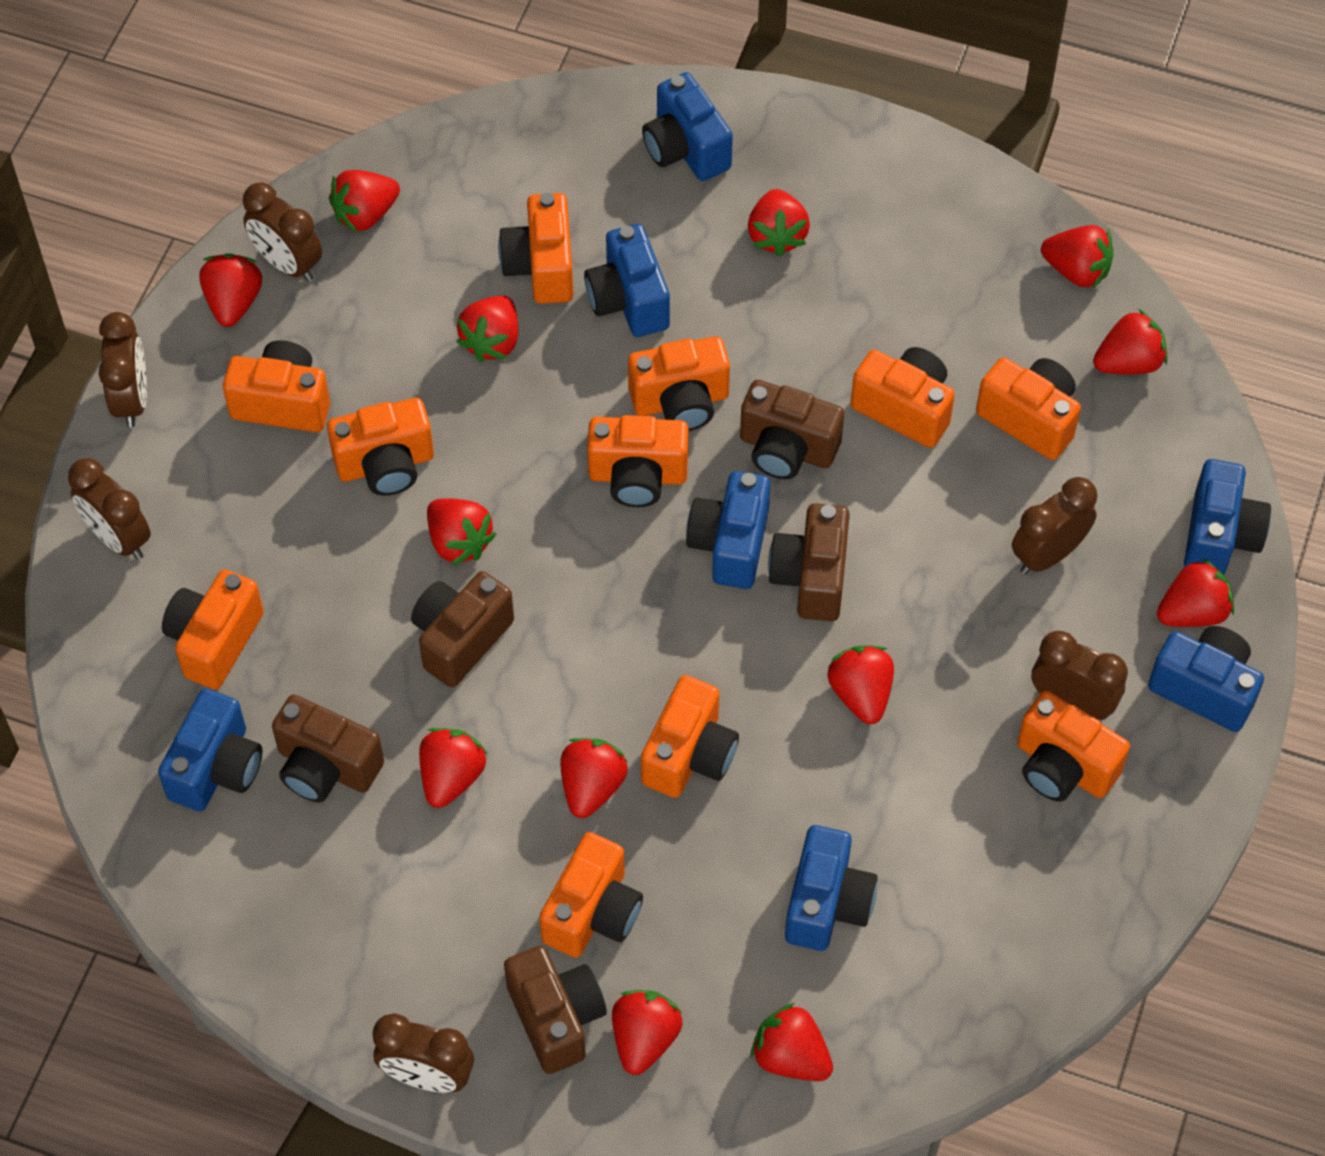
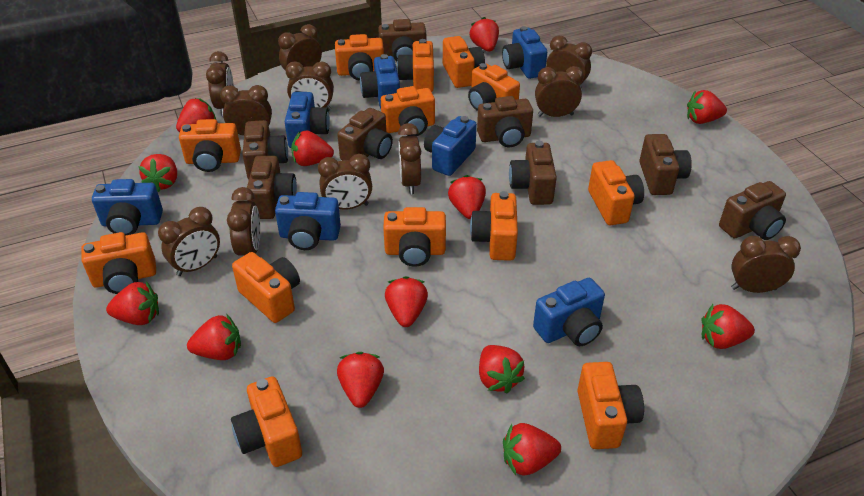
brown camera: 5 -> 8
brown clock: 6 -> 11
orange camera: 11 -> 13

